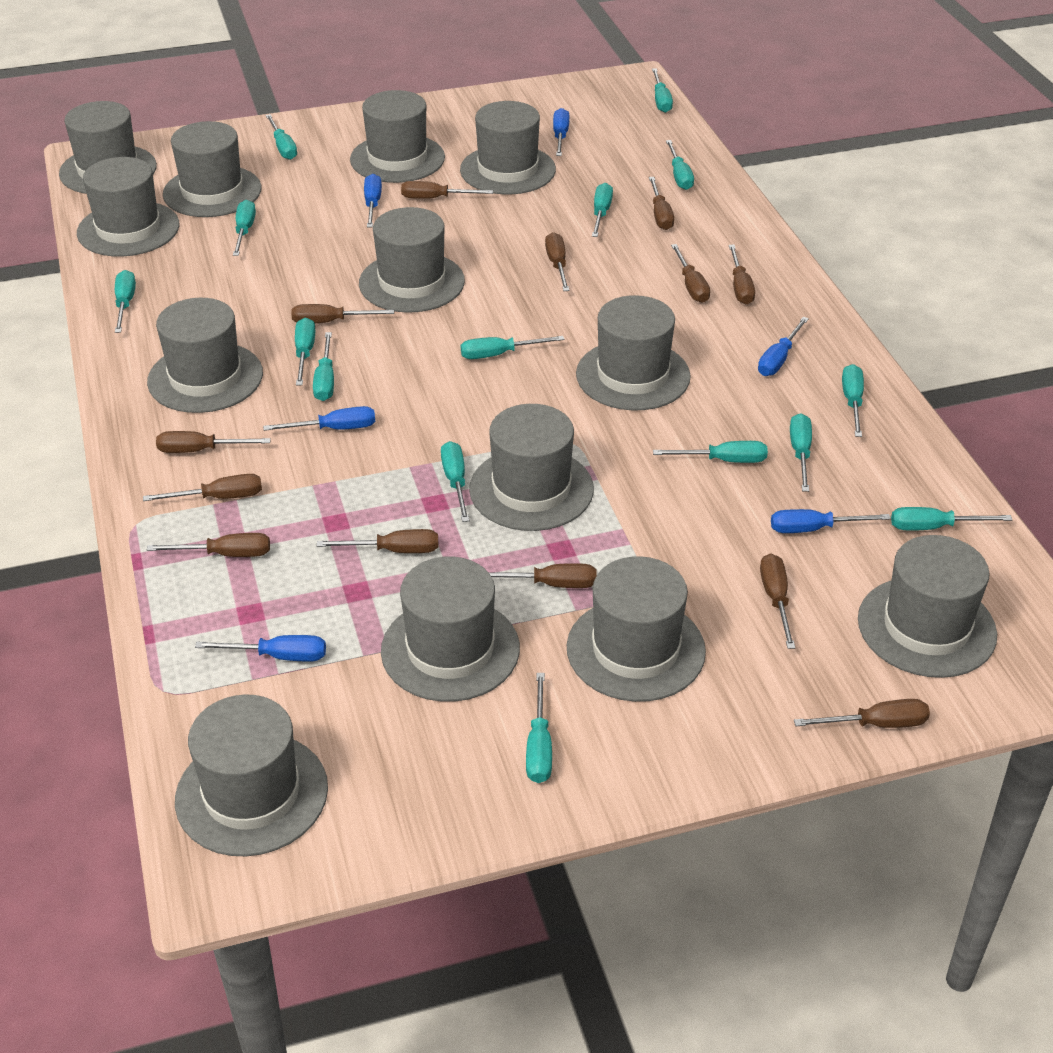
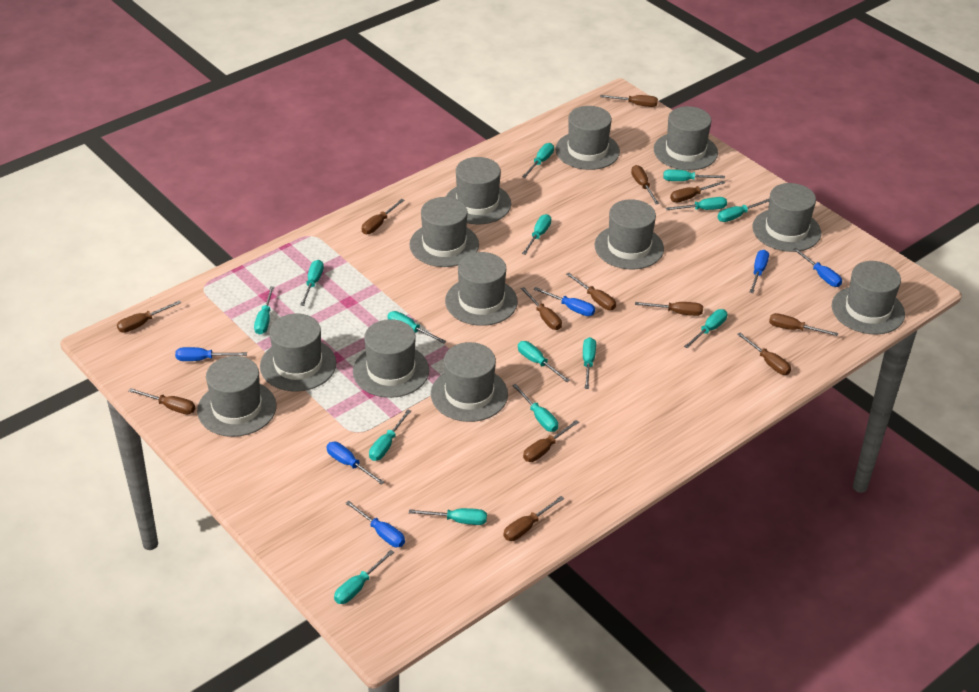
grey hat: 13 -> 12

